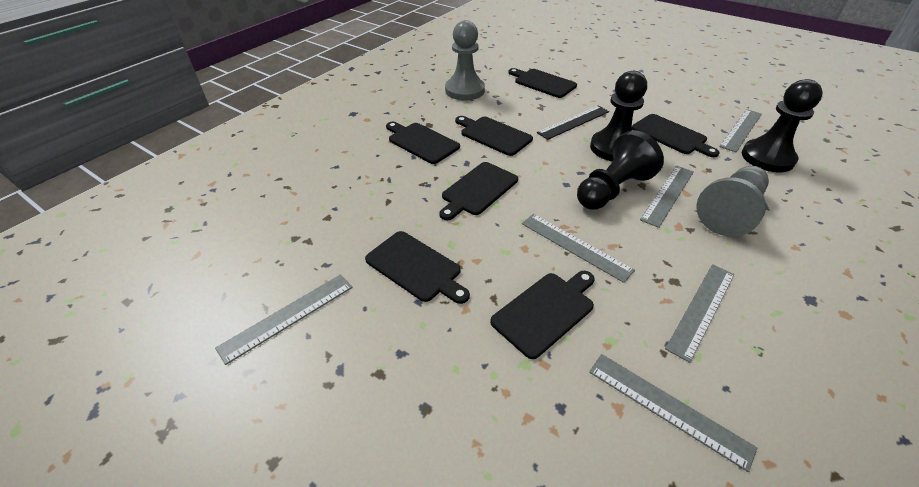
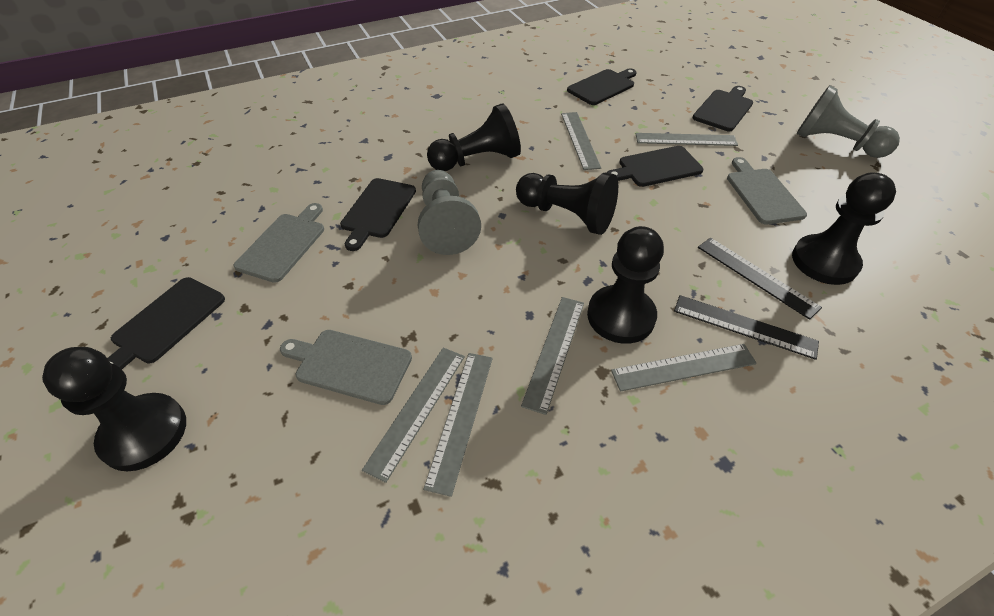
black cutting board: 7 -> 5
black pawn: 3 -> 5
black ruler: 1 -> 2
grey cutting board: 0 -> 3

